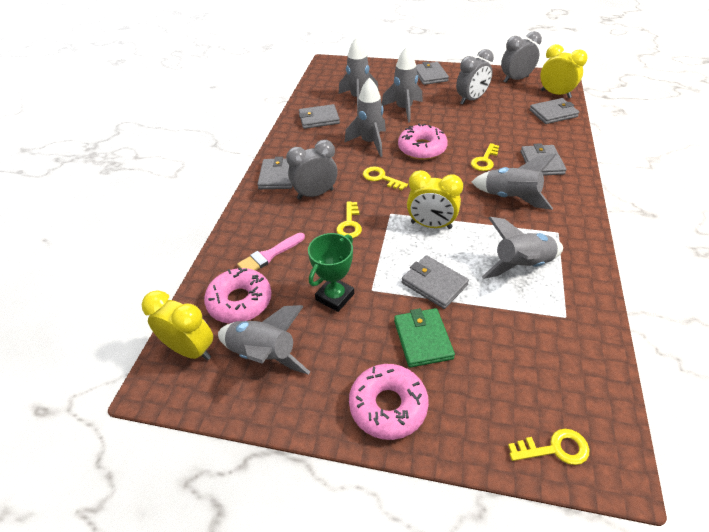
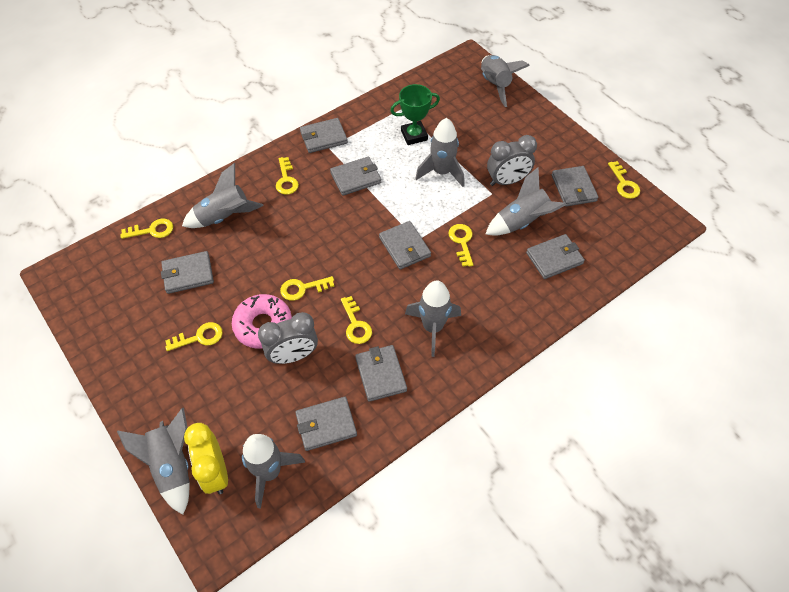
green wallet: 1 -> 0
grey clock: 3 -> 2
grey rocket: 6 -> 7
grey wallet: 6 -> 8
pink brush: 1 -> 0
pink donut: 3 -> 1
yellow clock: 3 -> 1
yellow key: 4 -> 7

